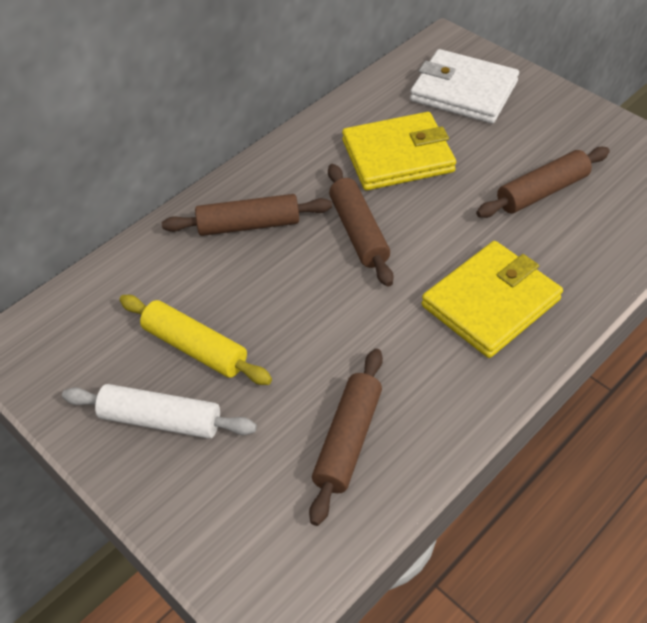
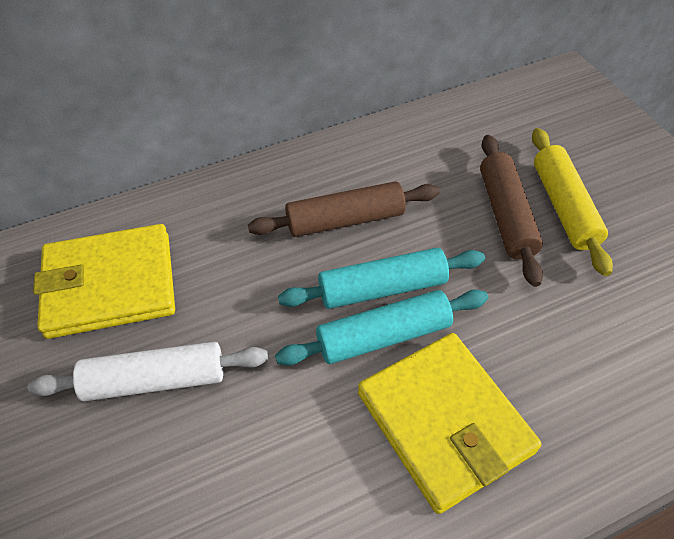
brown rolling pin: 4 -> 2
turquoise rolling pin: 0 -> 2
white wallet: 1 -> 0

